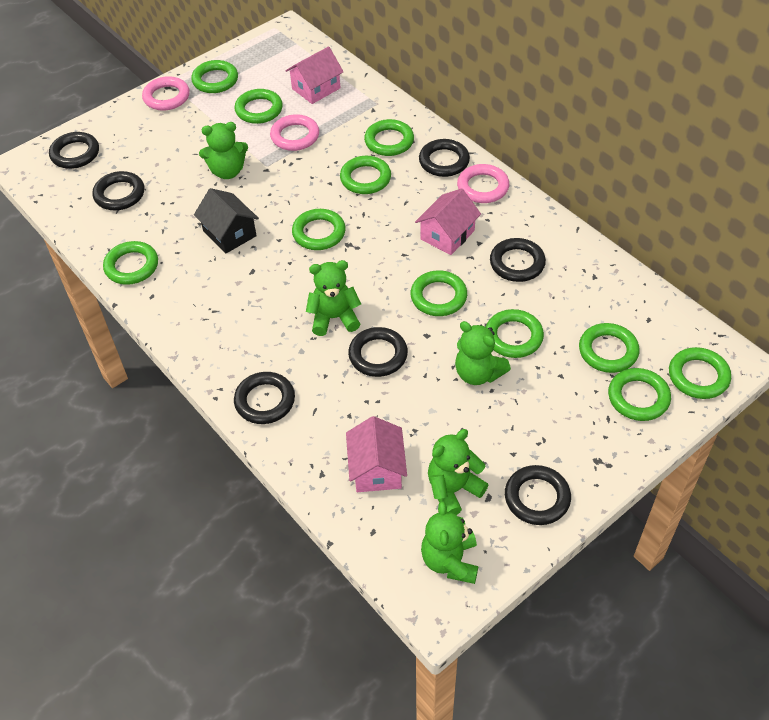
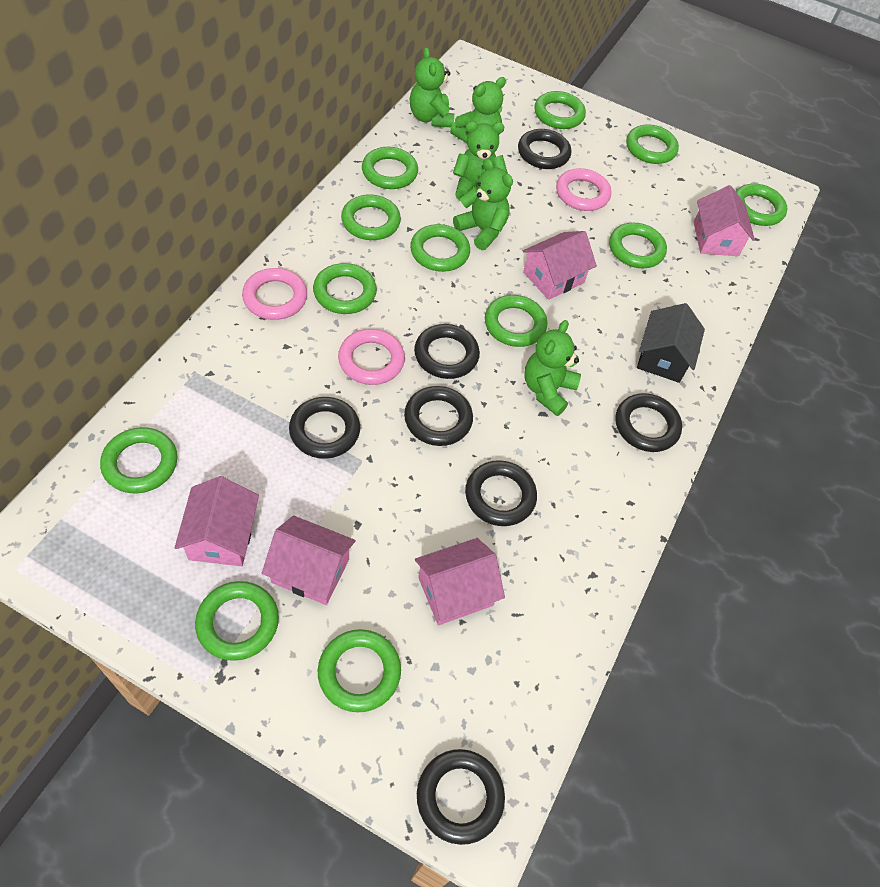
green ring: 11 -> 12
pink house: 3 -> 5

